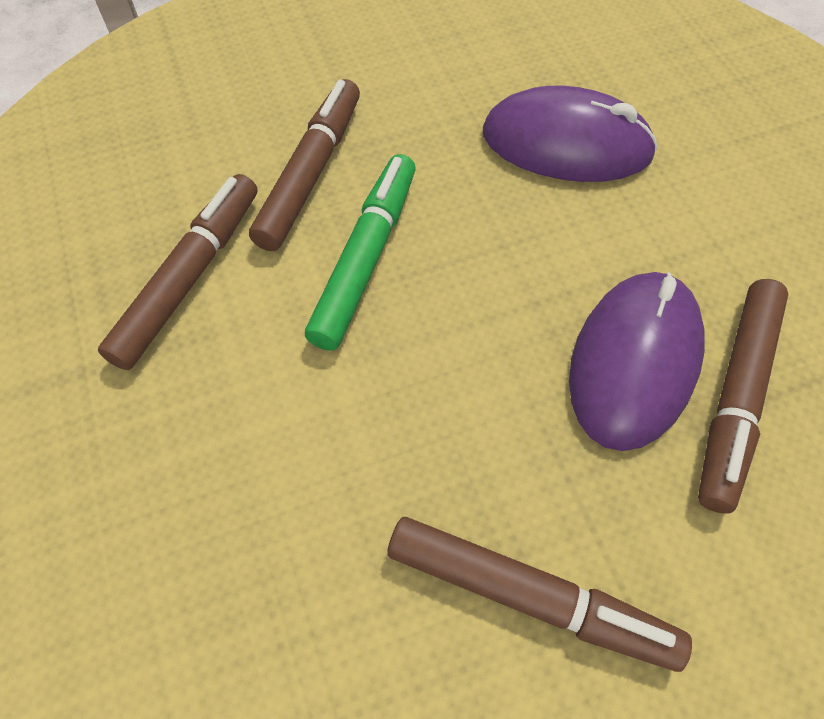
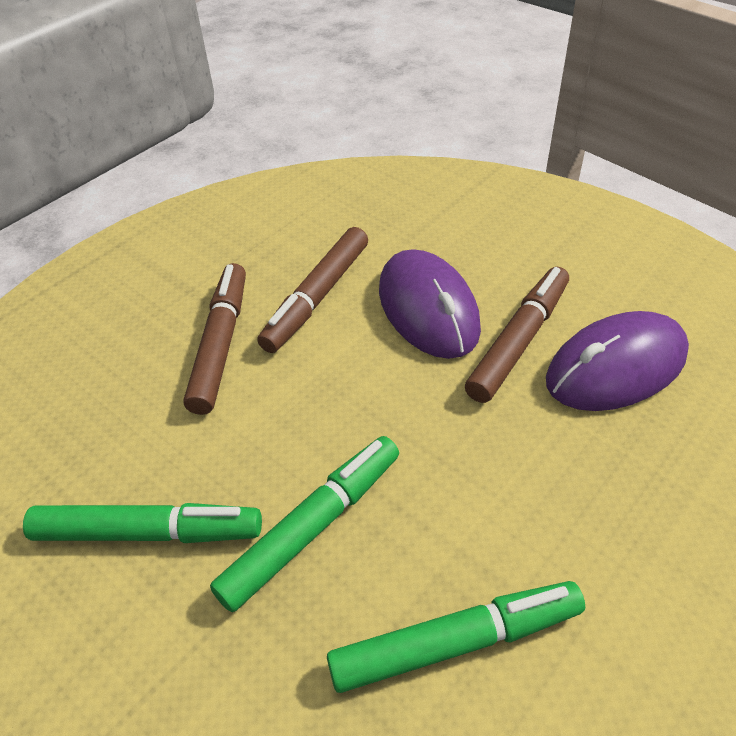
brown marker: 4 -> 3
green marker: 1 -> 3

